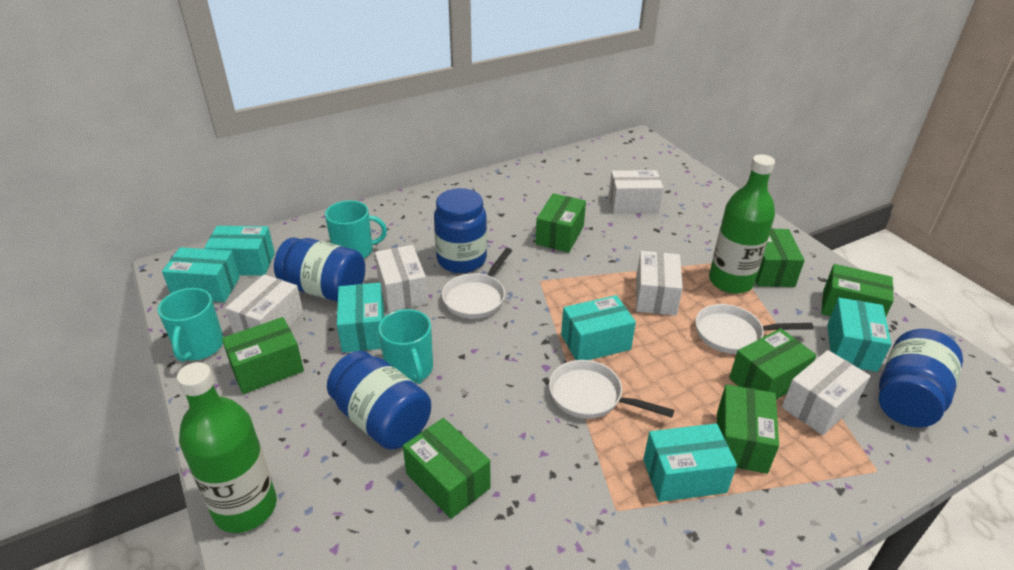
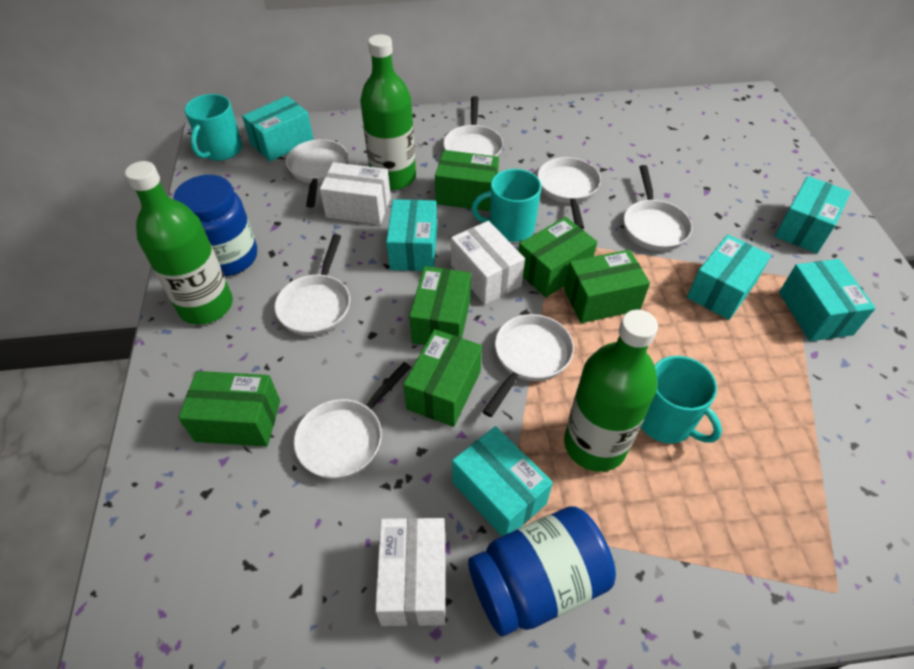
blue jar: 4 -> 2
green bottle: 2 -> 3
green box: 7 -> 6
white box: 5 -> 3
white pan: 3 -> 7

